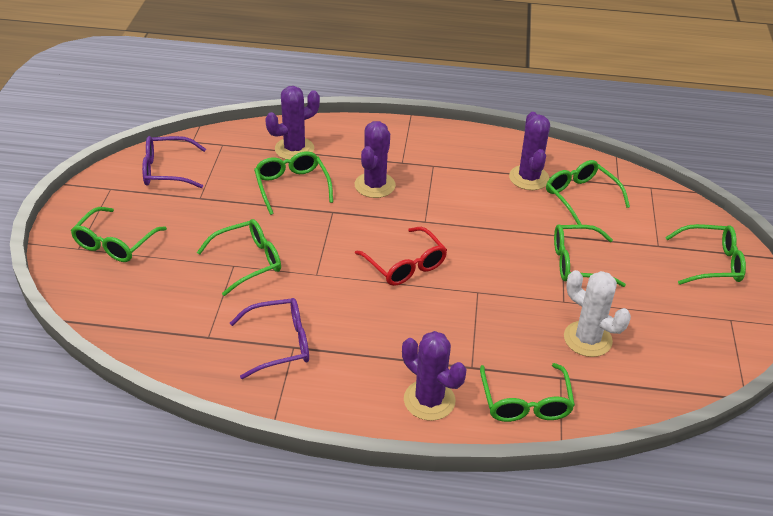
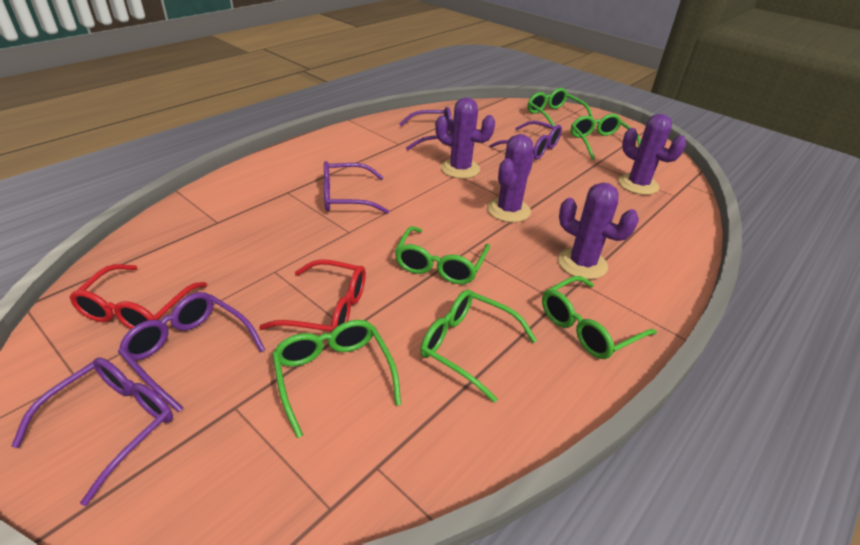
green glasses: 7 -> 6
purple glasses: 2 -> 5
red glasses: 1 -> 2
white cactus: 1 -> 0

